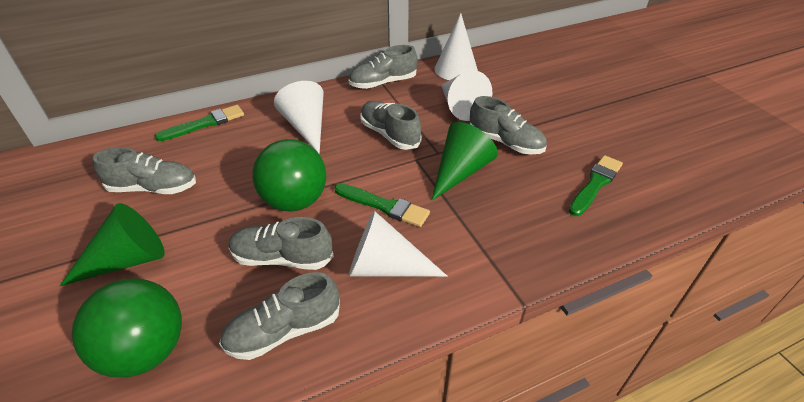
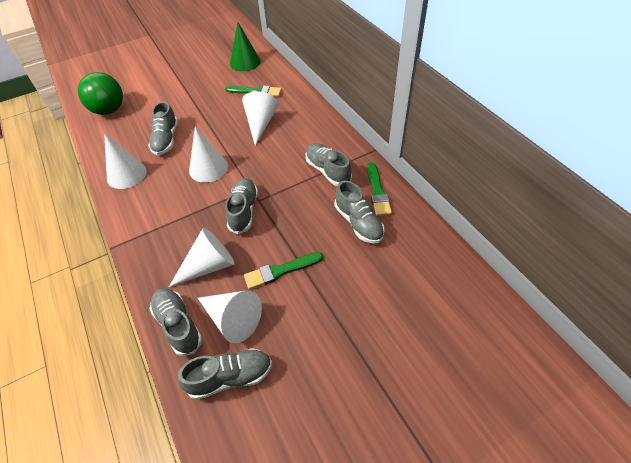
green ball: 2 -> 1
green cone: 2 -> 1
white cone: 4 -> 5

